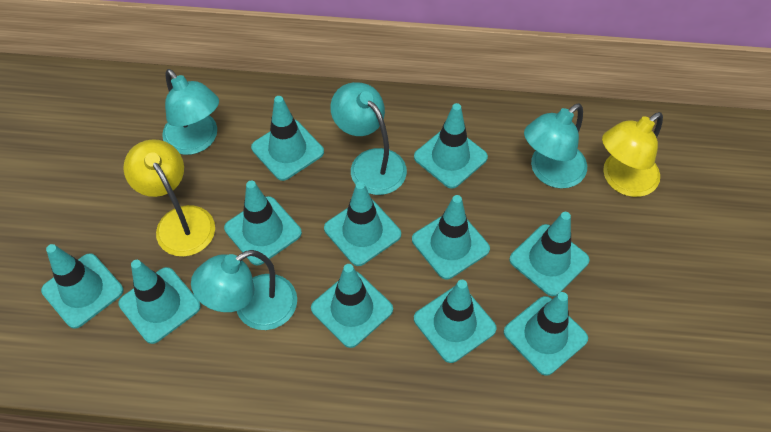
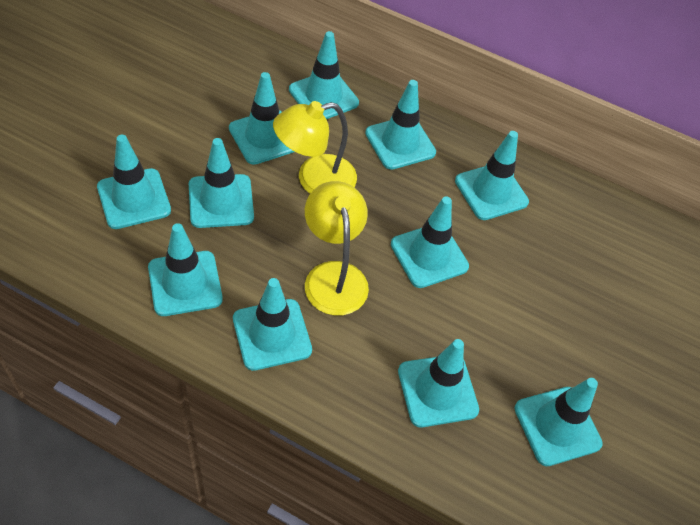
turquoise lamp: 4 -> 0

